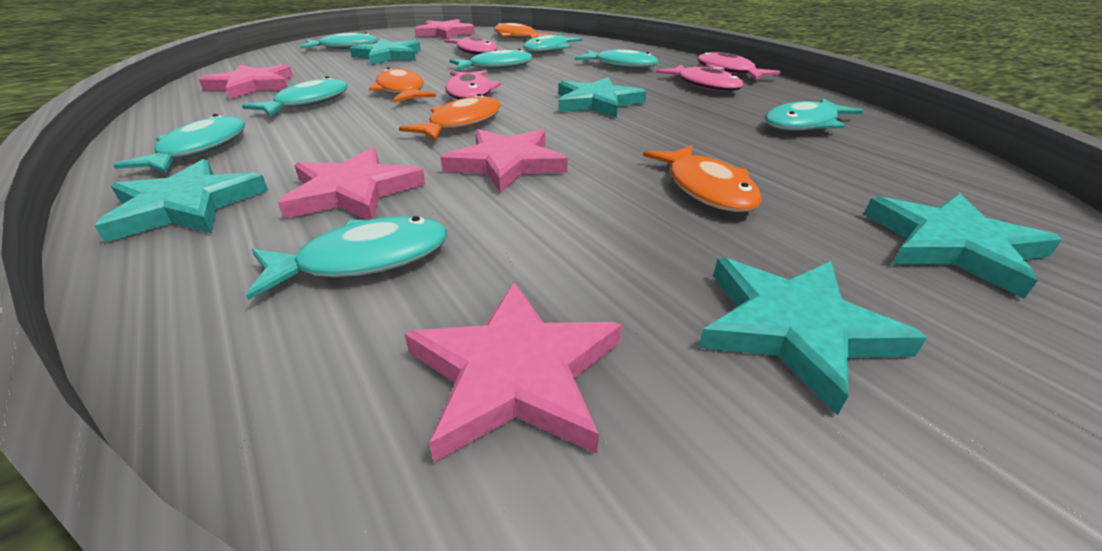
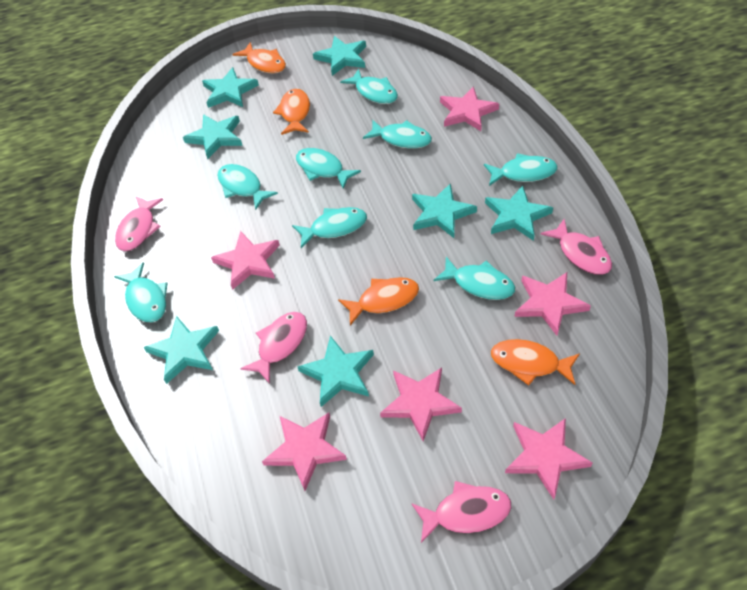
pink star: 5 -> 6
turquoise star: 5 -> 7

